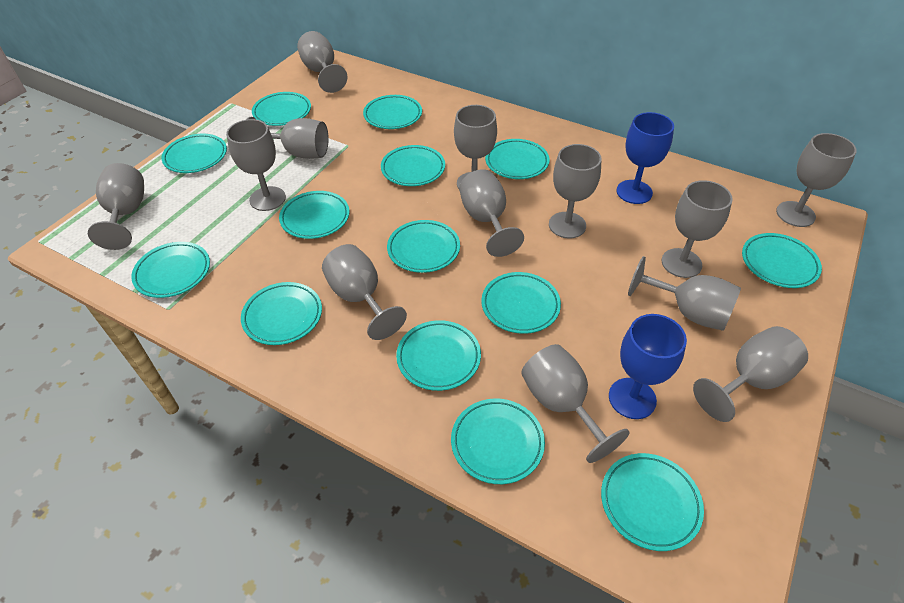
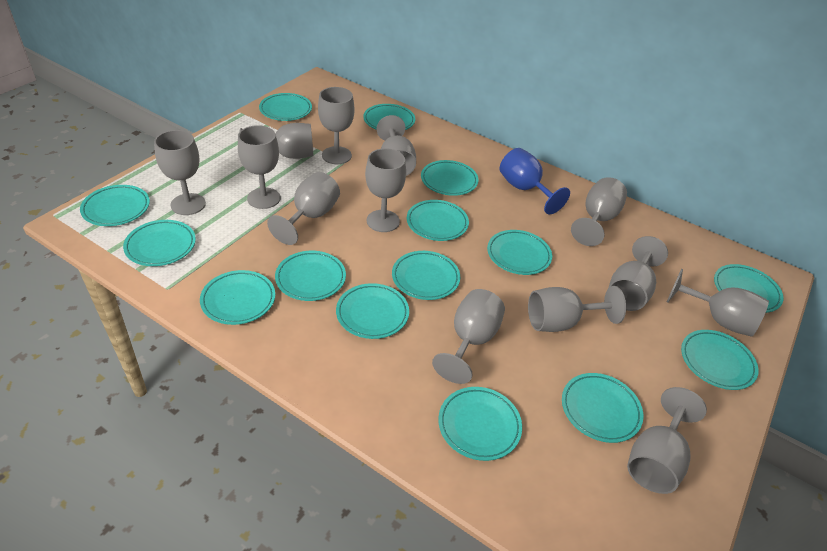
blue goblet: 2 -> 1
turquoise plate: 14 -> 15

